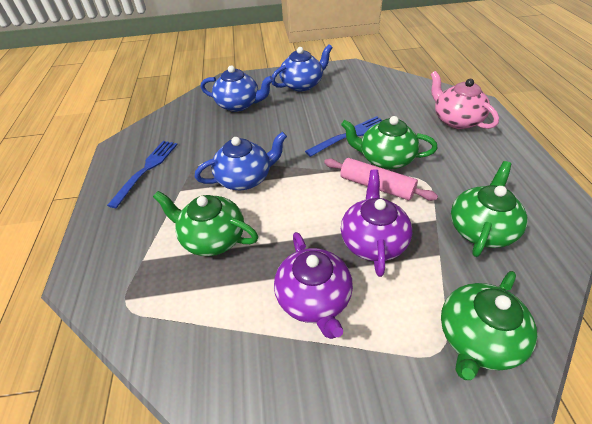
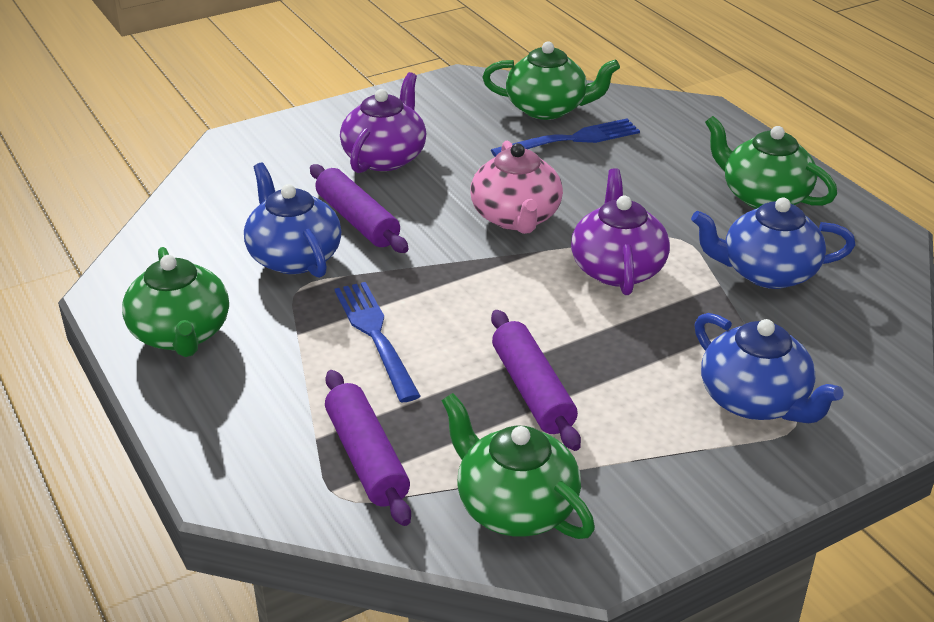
pink rolling pin: 1 -> 0
purple rolling pin: 0 -> 3

